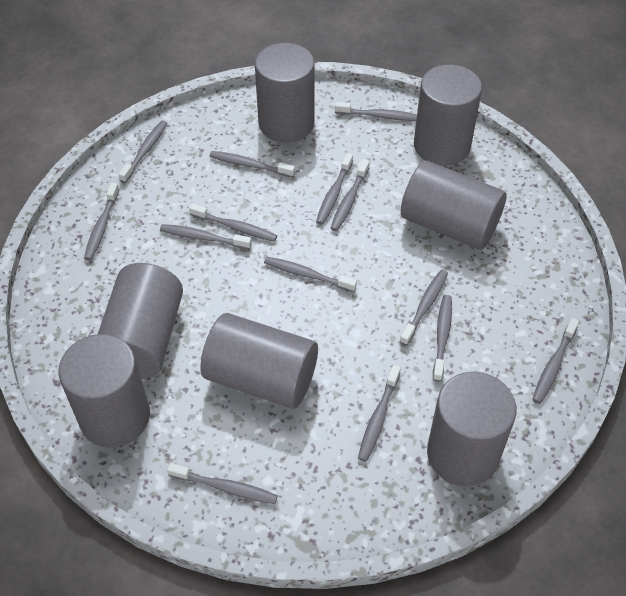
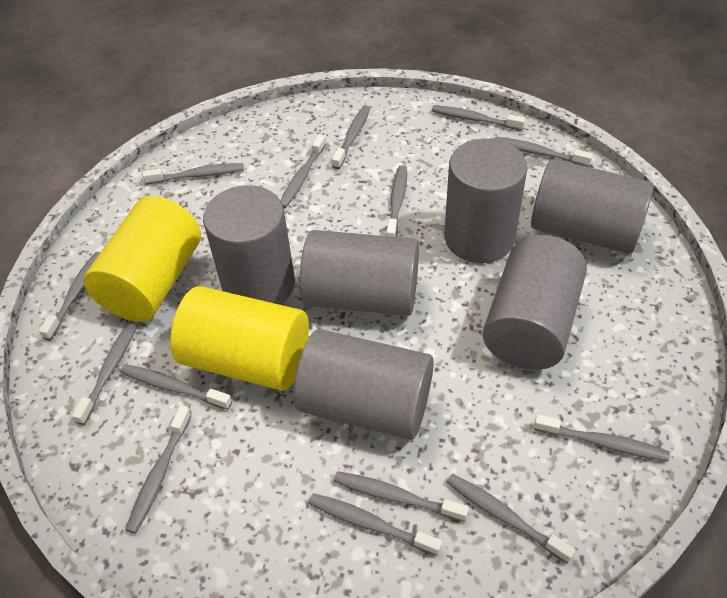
grey cylinder: 7 -> 6
yellow cylinder: 0 -> 2

